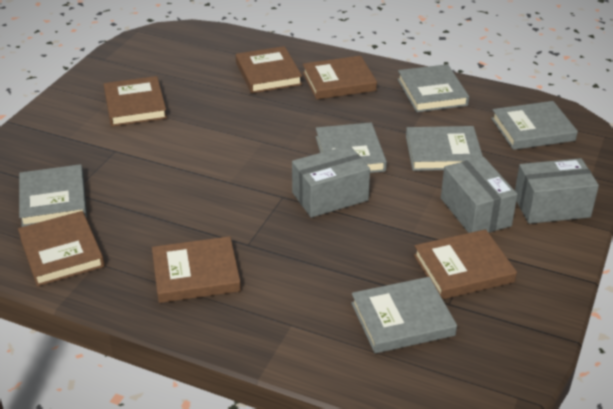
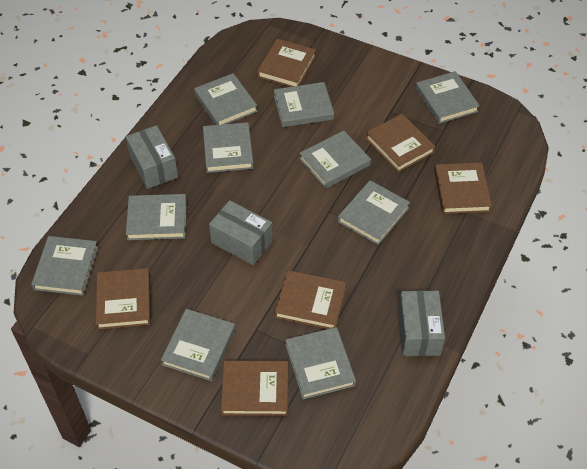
grey book: 6 -> 10

